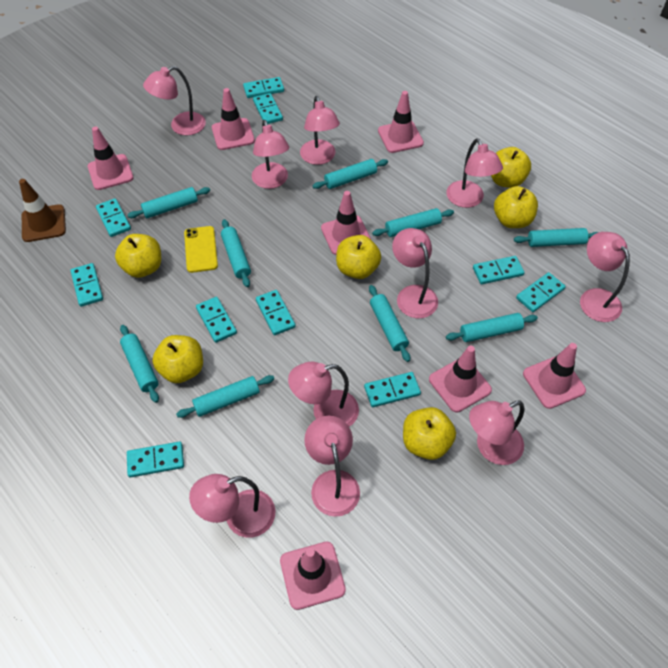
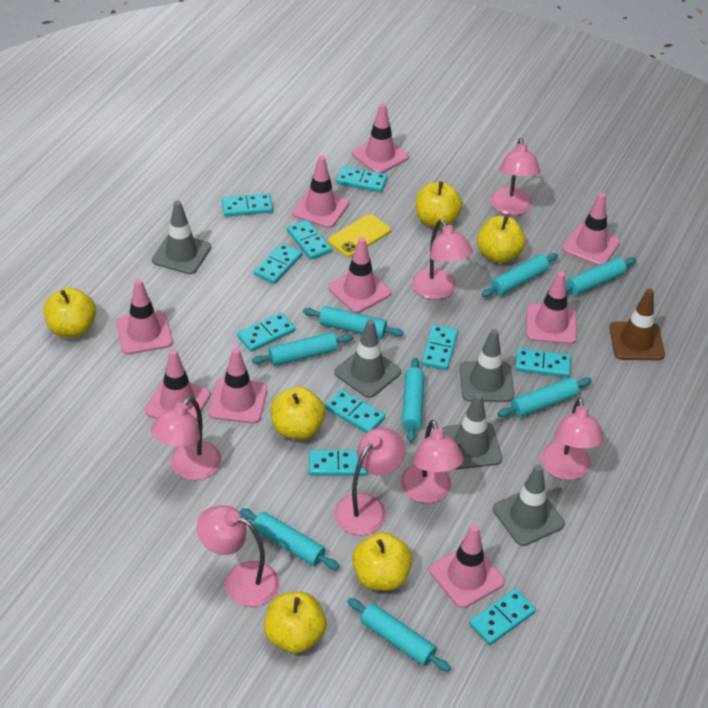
grey traffic cone: 0 -> 5
pink lamp: 10 -> 7
pink traffic cone: 7 -> 9
turquoise rolling pin: 9 -> 8

